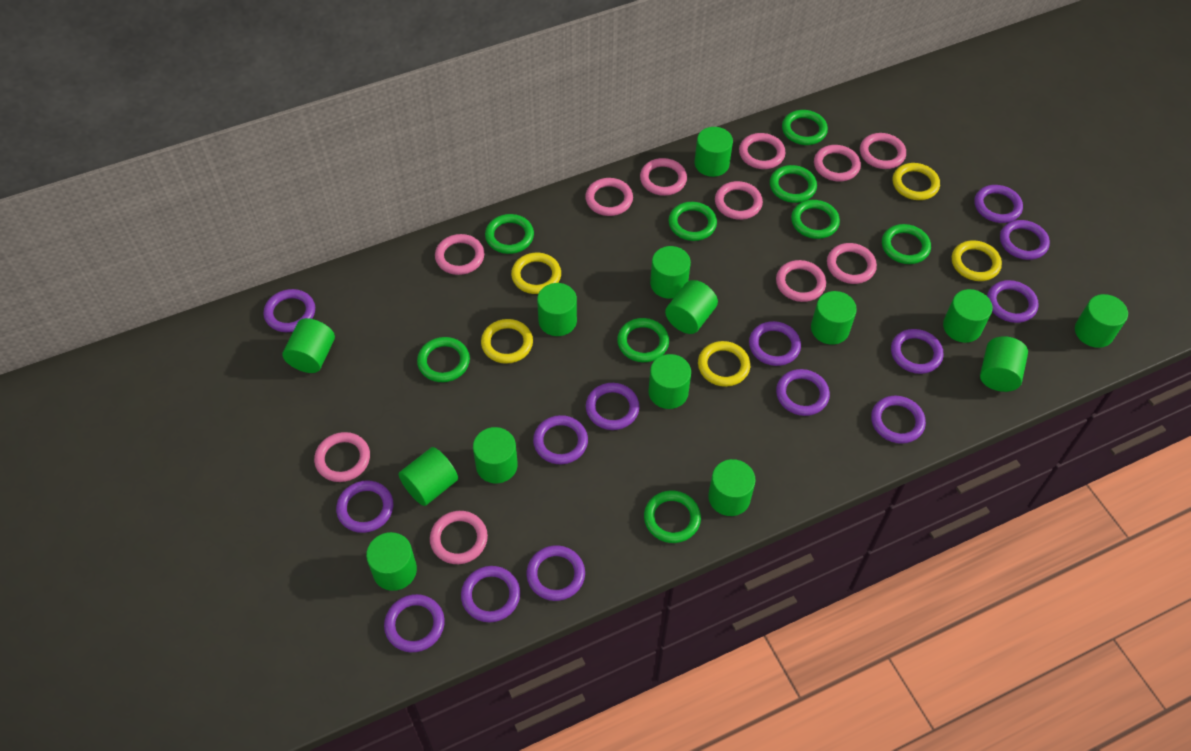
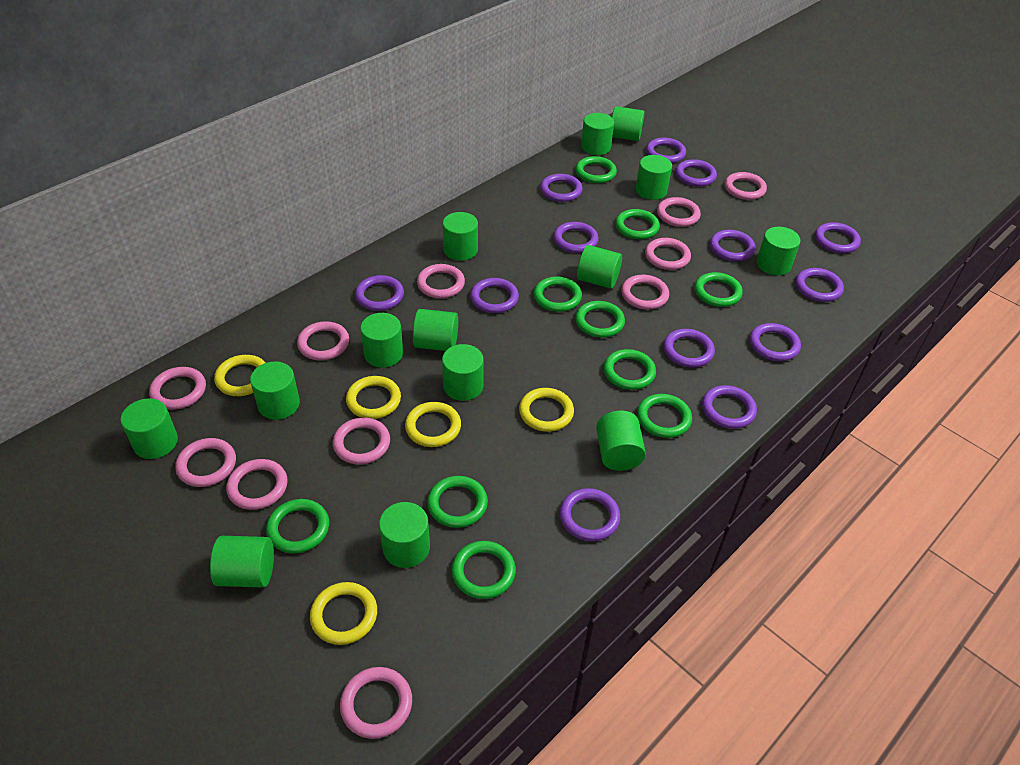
green ring: 9 -> 10
purple ring: 14 -> 13

